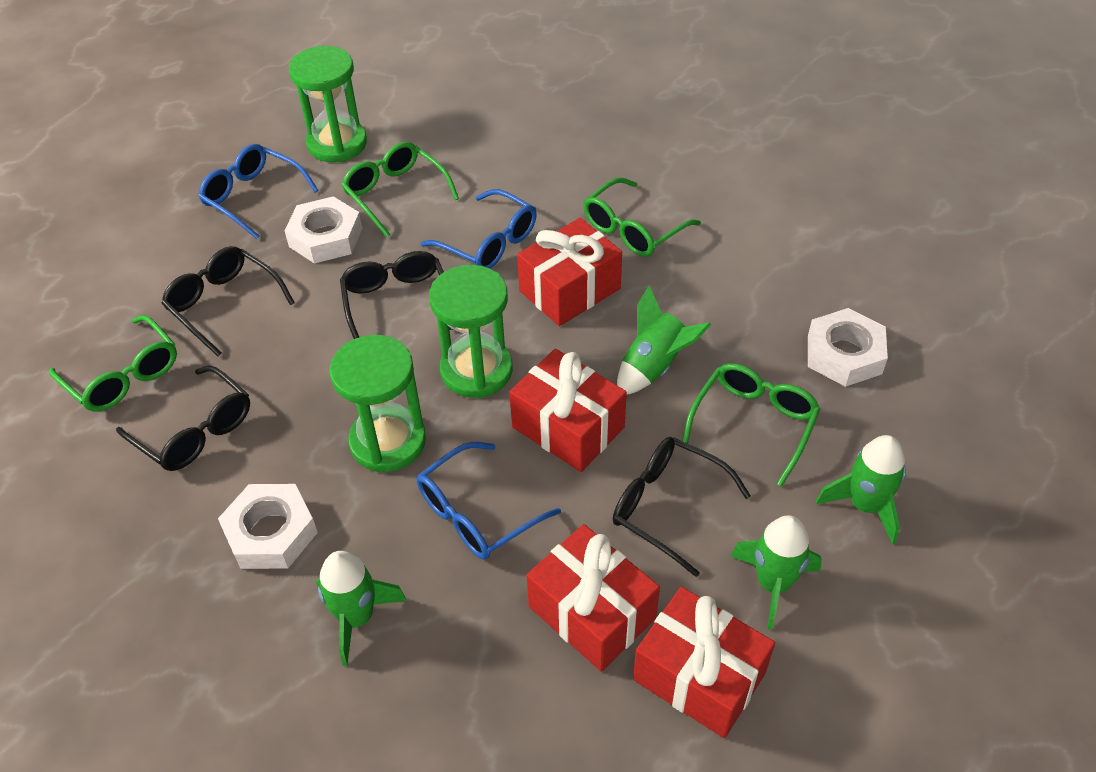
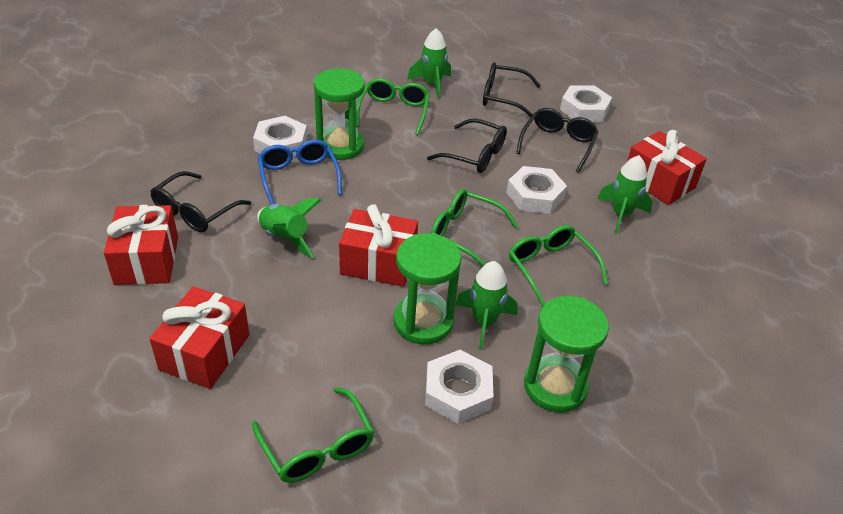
blue glasses: 3 -> 1
white nut: 3 -> 4

